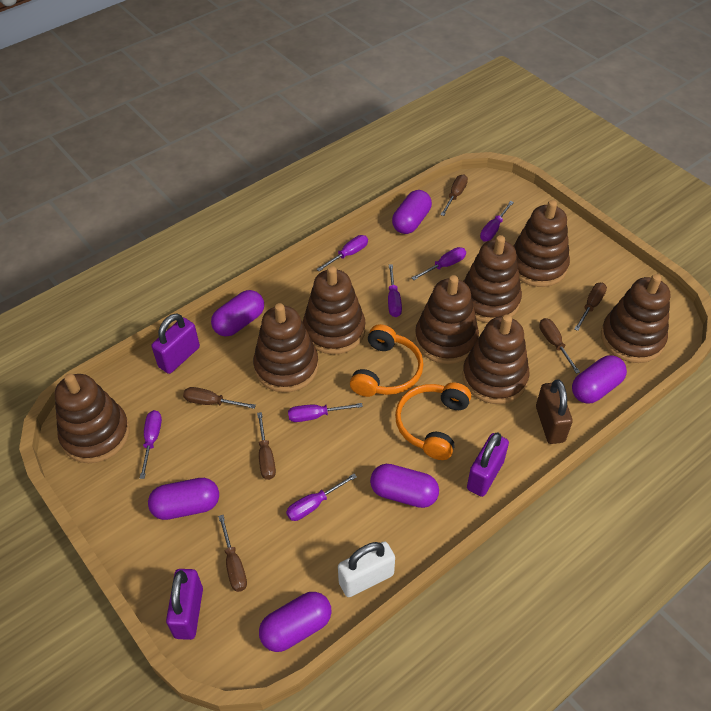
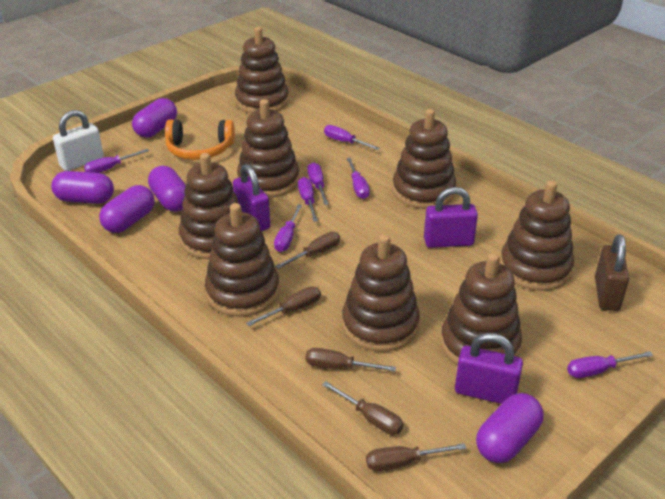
brown screwdriver: 6 -> 5
orange headphones: 2 -> 1
purple capsule: 6 -> 5

